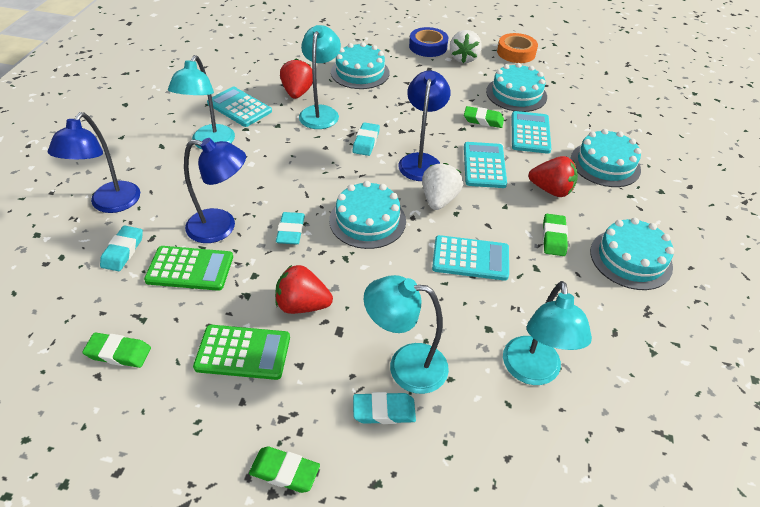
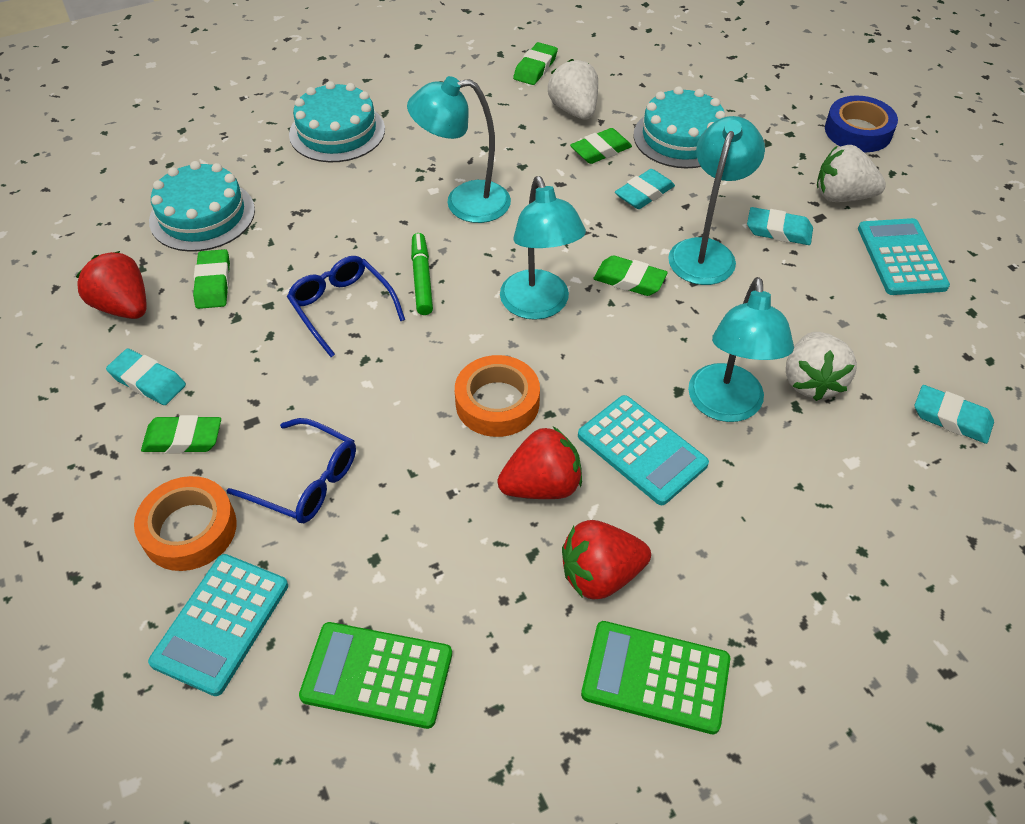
blue glasses: 0 -> 2
blue lamp: 3 -> 0
green eraser: 4 -> 5
green marker: 0 -> 1
orange tape: 1 -> 2
turquoise cake: 5 -> 3
turquoise calculator: 4 -> 3
white strawberry: 2 -> 3

